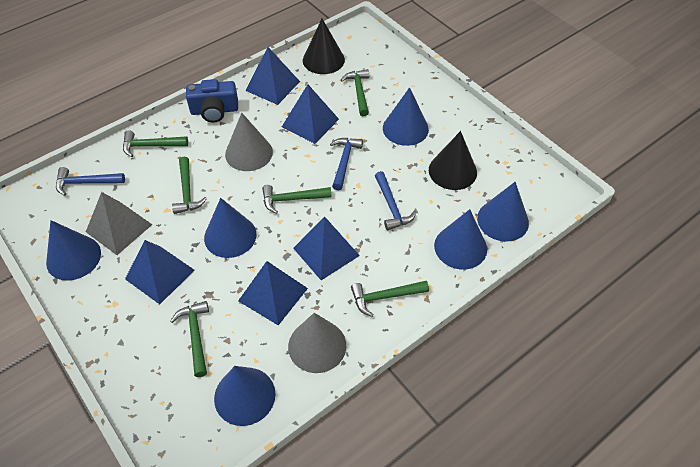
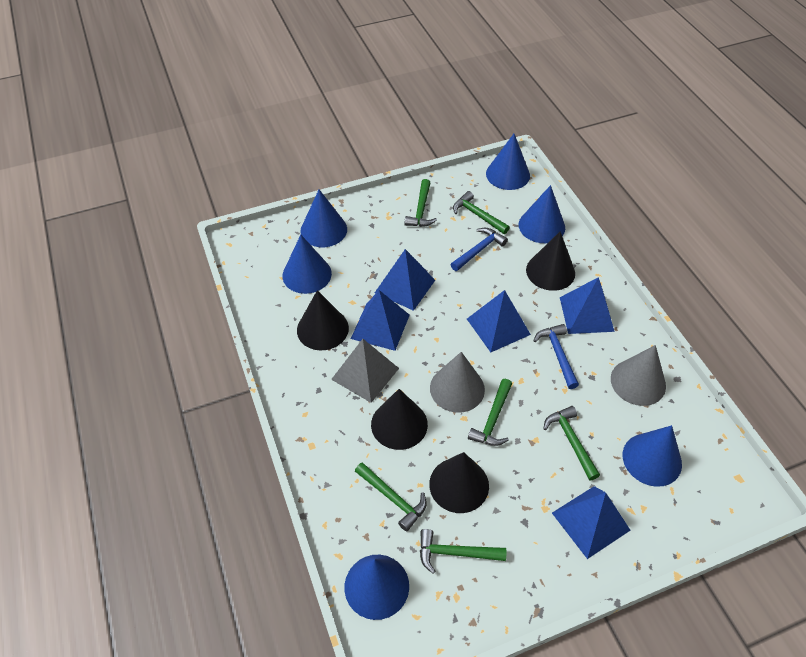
black cone: 2 -> 4
blue camera: 1 -> 0
blue hammer: 3 -> 2

